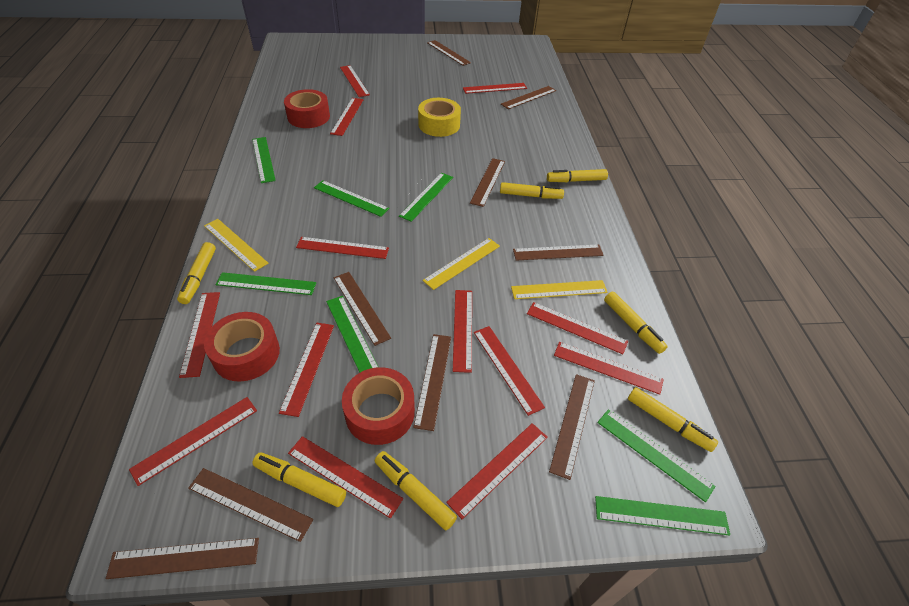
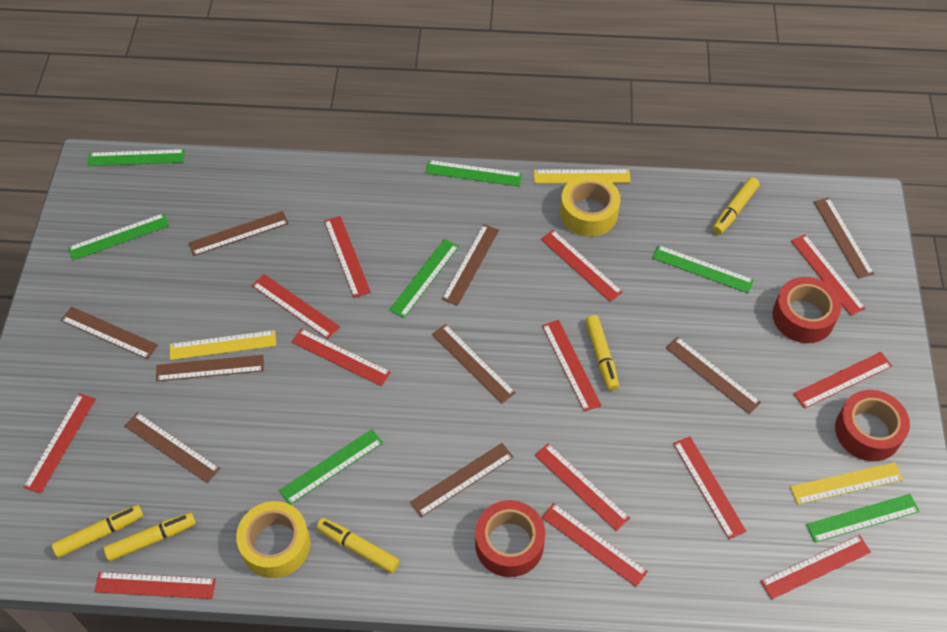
yellow marker: 7 -> 5
yellow tape: 1 -> 2

